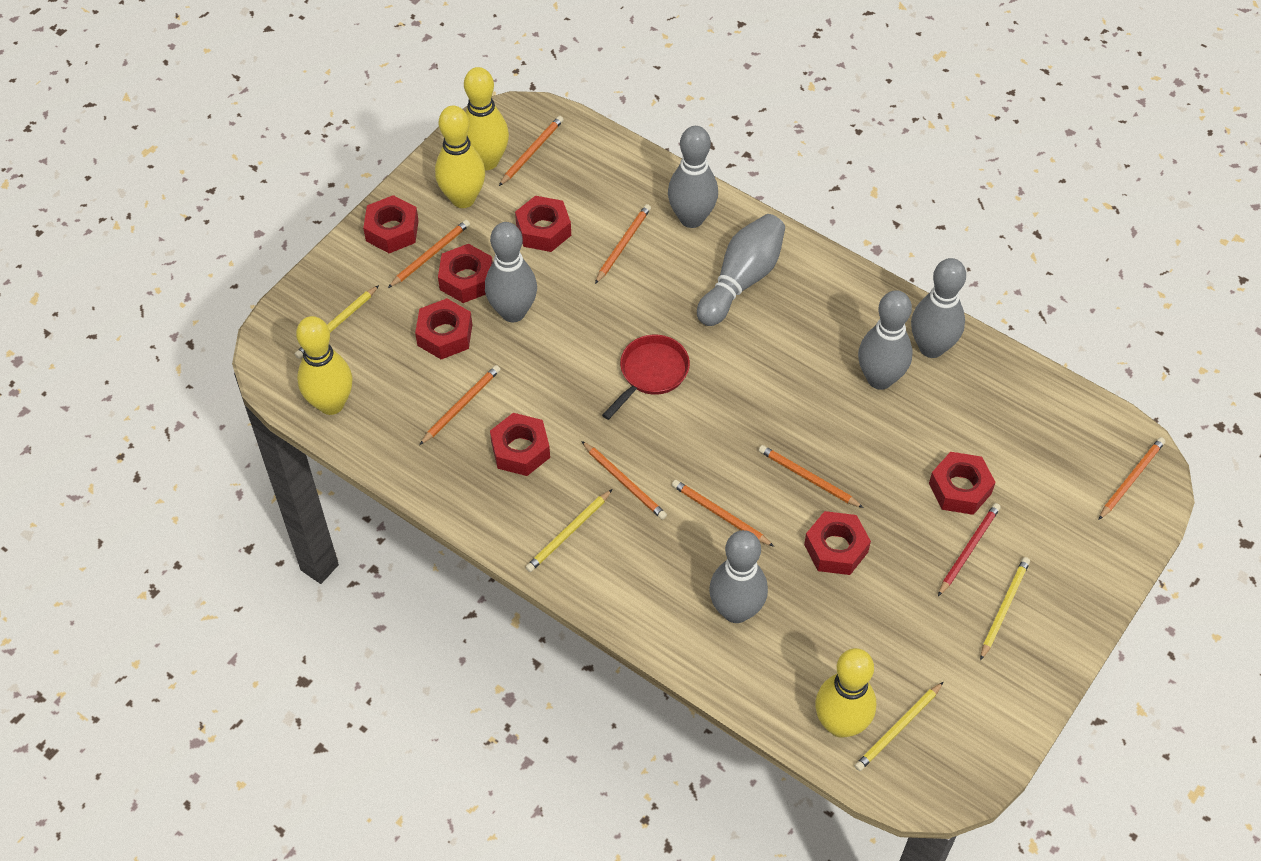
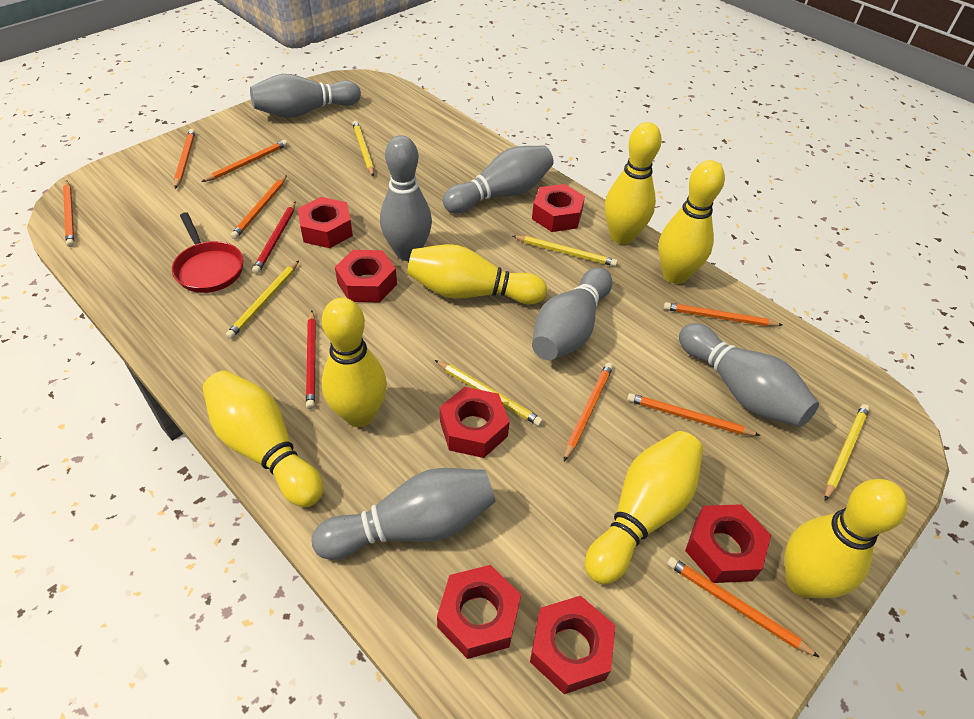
red pencil: 1 -> 2
yellow bowling pin: 4 -> 7
yellow pencil: 4 -> 5

